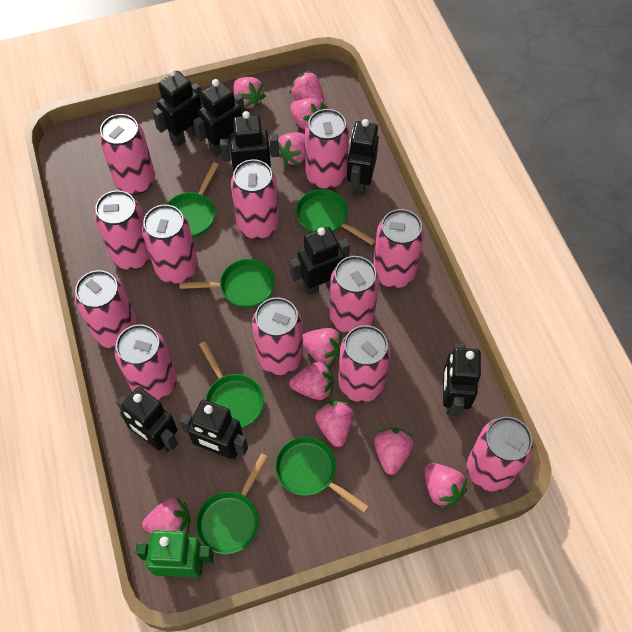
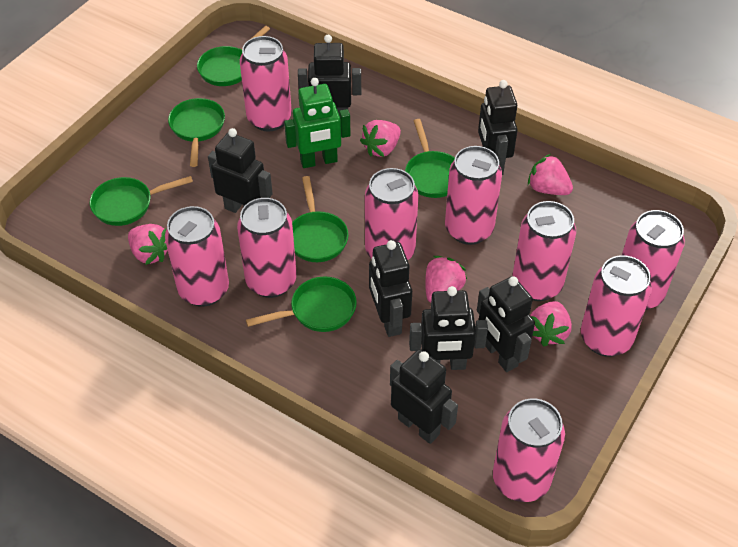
black robot: 8 -> 7
pink can: 12 -> 9
pink strawberry: 10 -> 5

